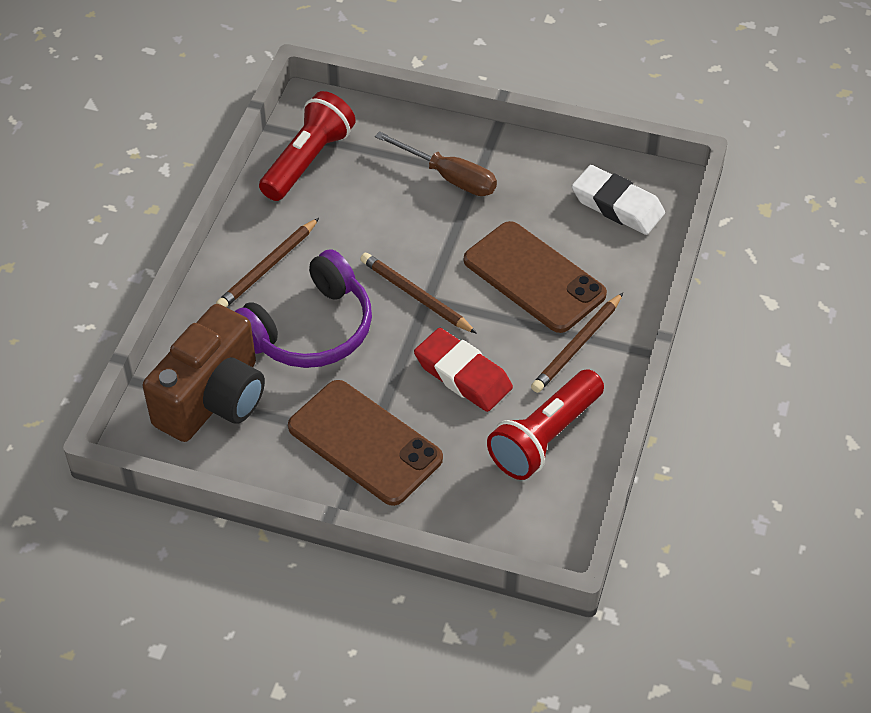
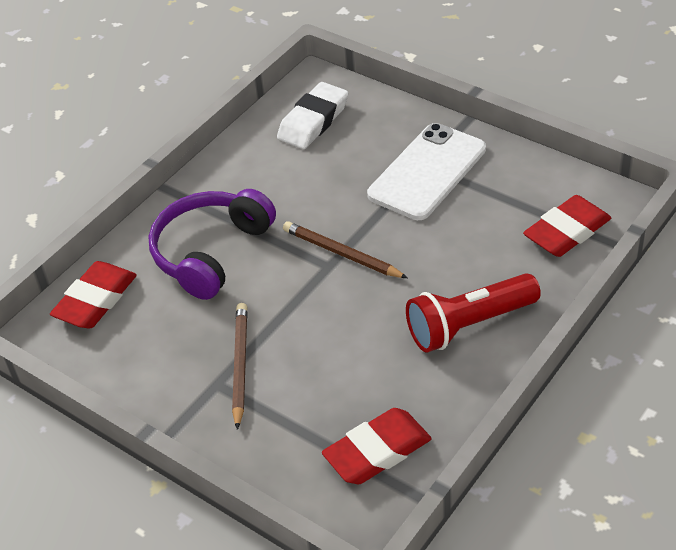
brown camera: 1 -> 0
brown pencil: 3 -> 2
brown phone: 2 -> 0
brown screwdriver: 1 -> 0
red eraser: 1 -> 3
red flashlight: 2 -> 1
white phone: 0 -> 1

